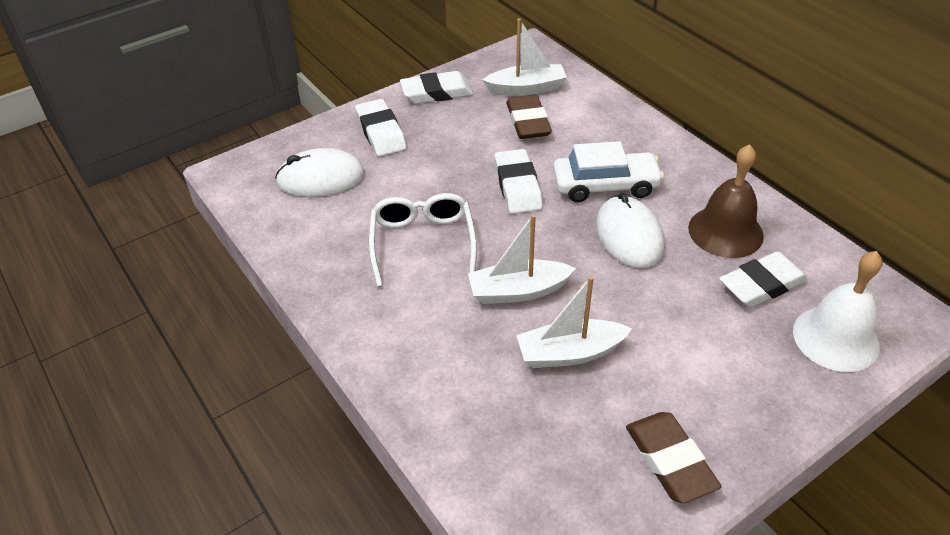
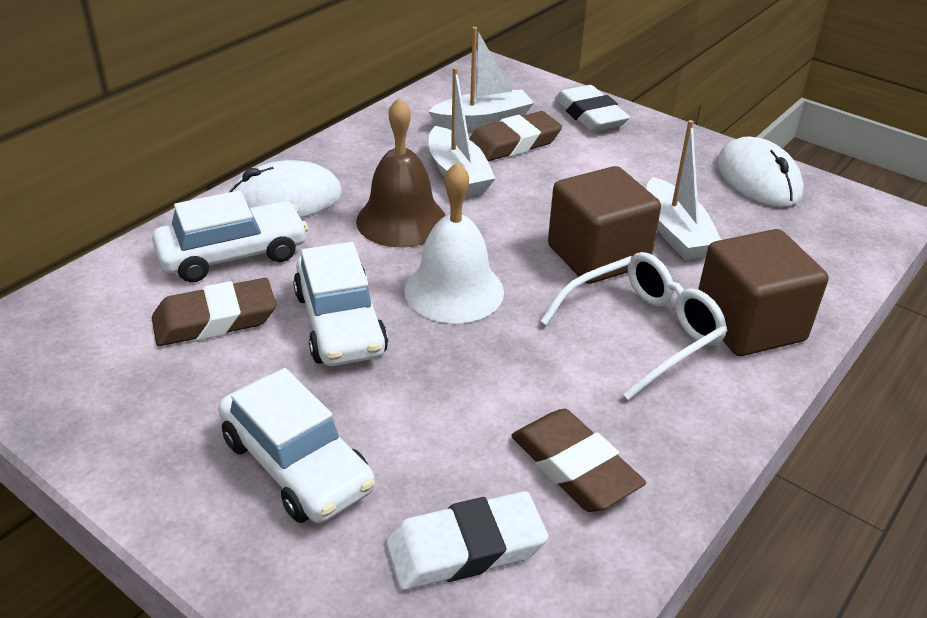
brown cube: 0 -> 2
brown eraser: 2 -> 3
white car: 1 -> 3
white eraser: 4 -> 2

